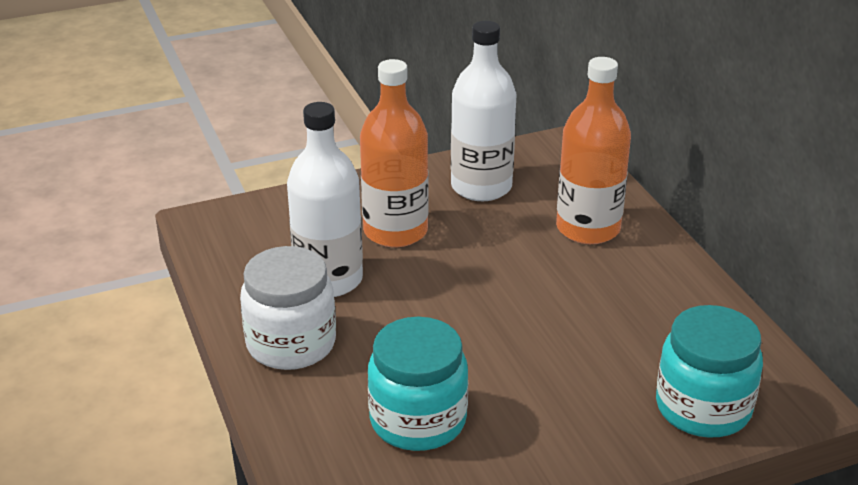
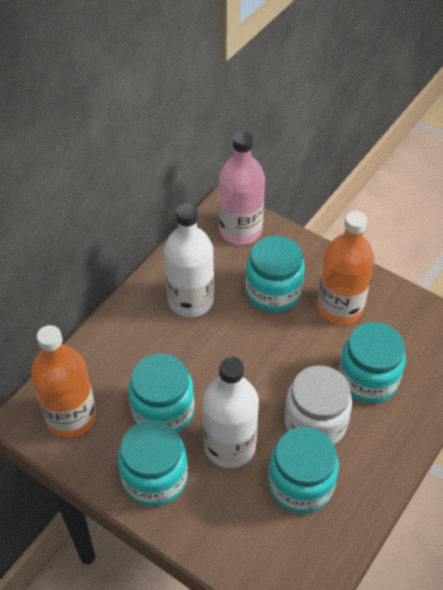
pink bottle: 0 -> 1
turquoise jar: 2 -> 5

